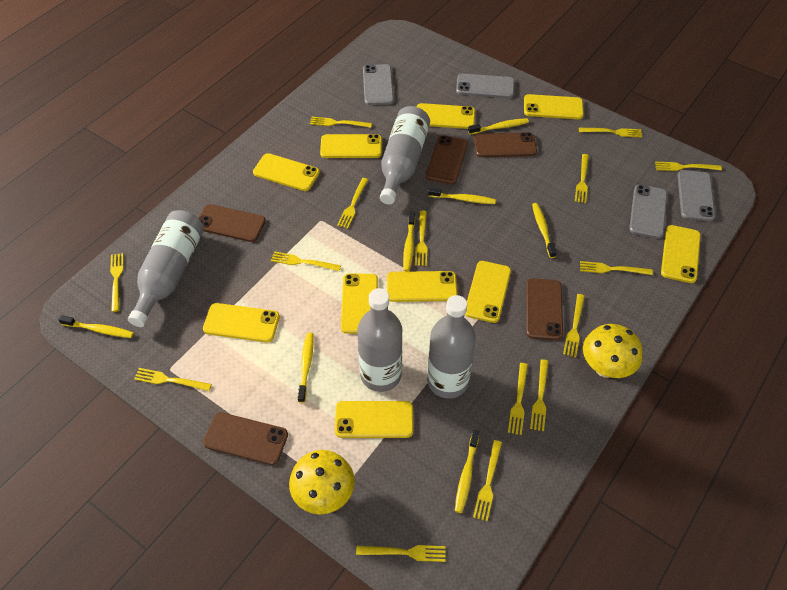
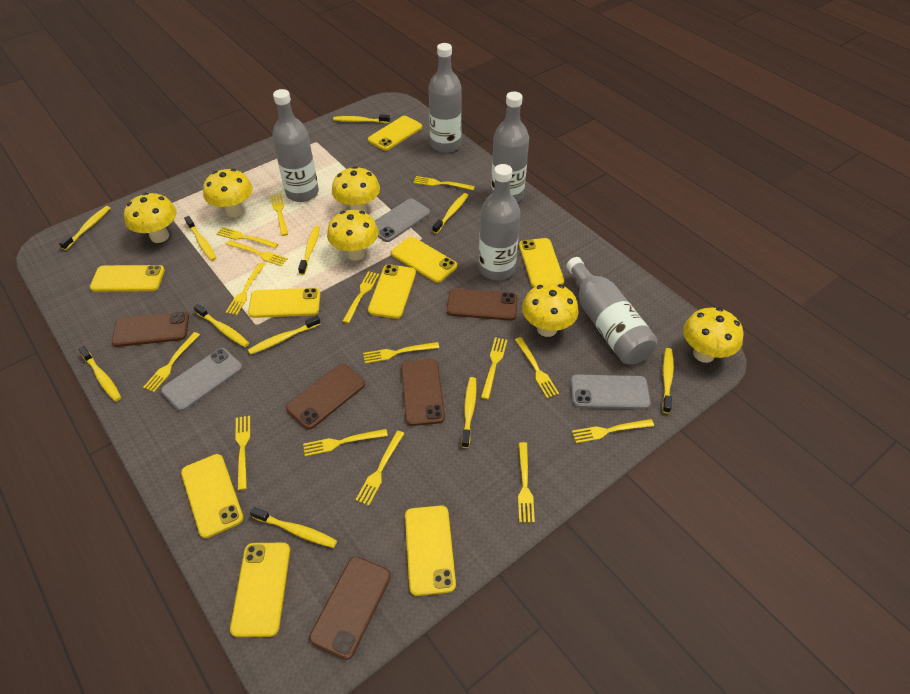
grey bottle: 4 -> 5
grey phone: 4 -> 3
yellow mushroom: 2 -> 6
yellow phone: 10 -> 9
yellow toothbrush: 7 -> 11

